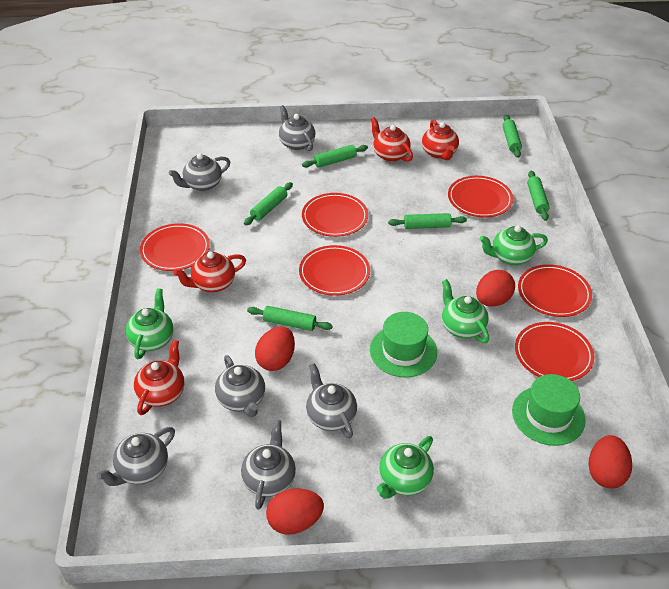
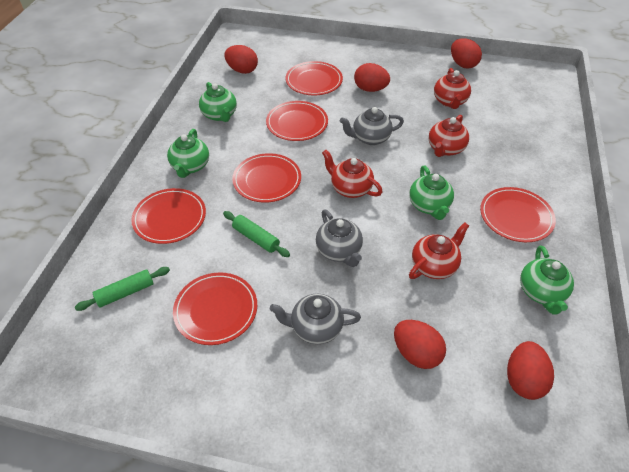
green hat: 2 -> 0
green rolling pin: 6 -> 2
grey teapot: 6 -> 3
red egg: 4 -> 5

